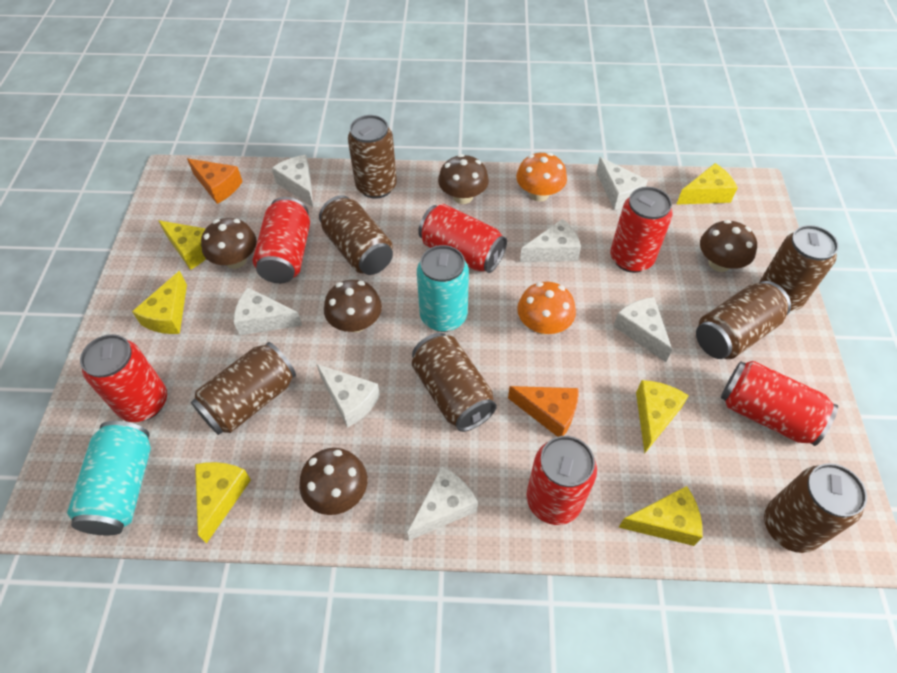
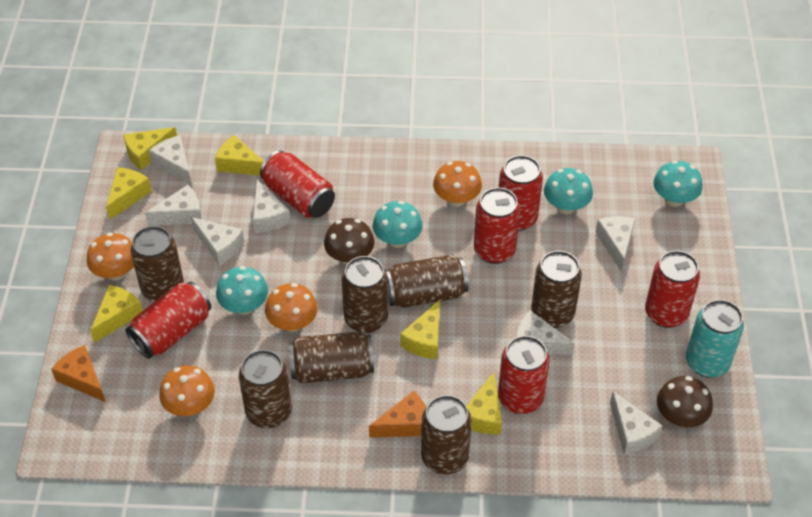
brown mushroom: 5 -> 2
orange mushroom: 2 -> 4
turquoise can: 2 -> 1
turquoise mushroom: 0 -> 4

